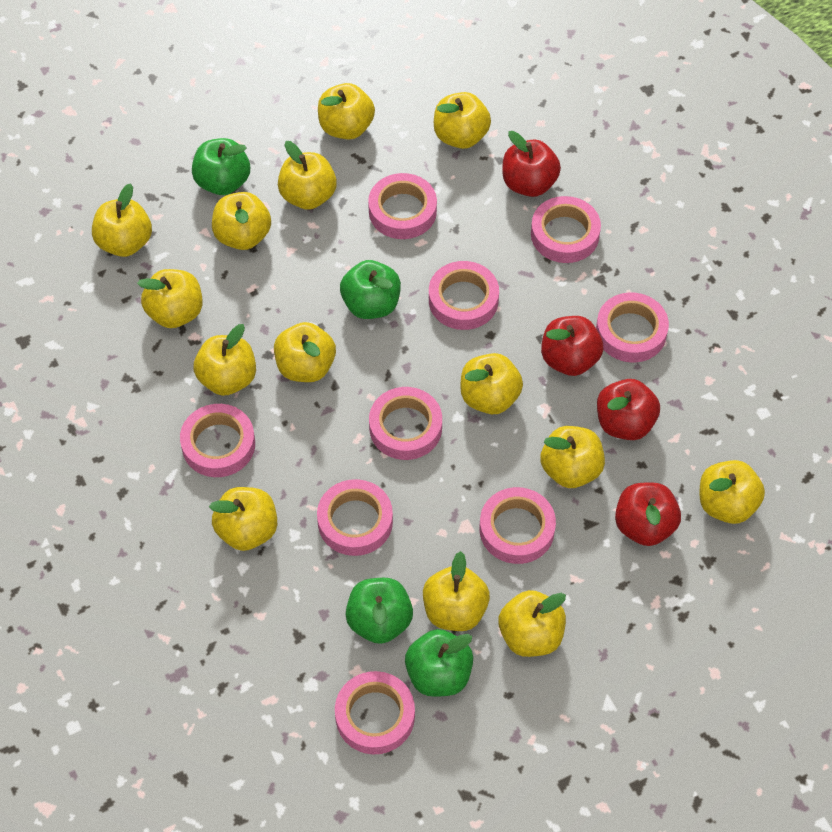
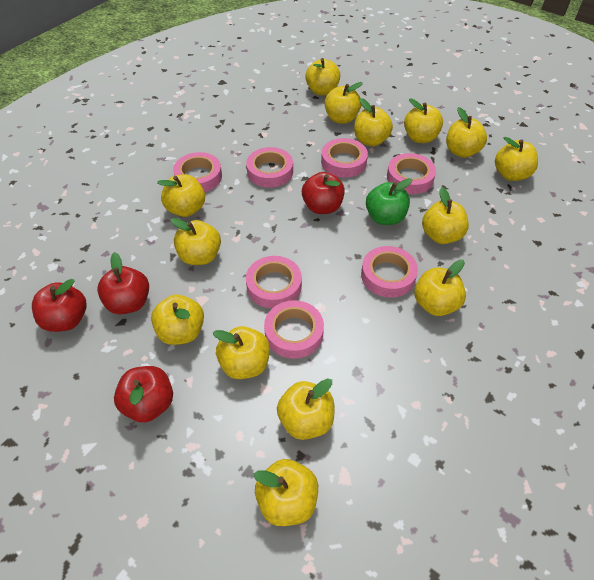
green apple: 4 -> 1
pink tape: 9 -> 7

